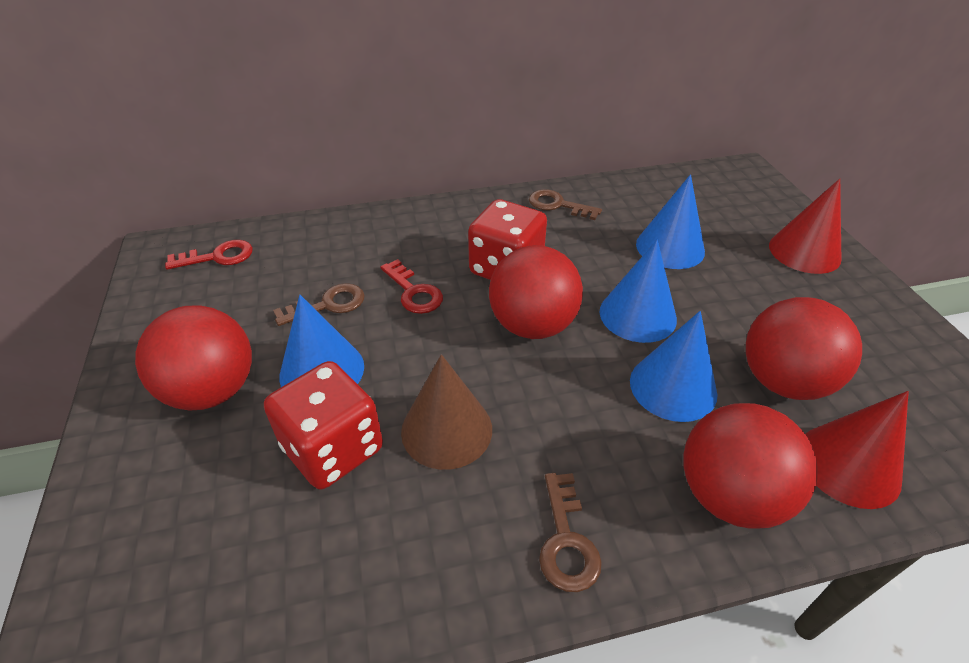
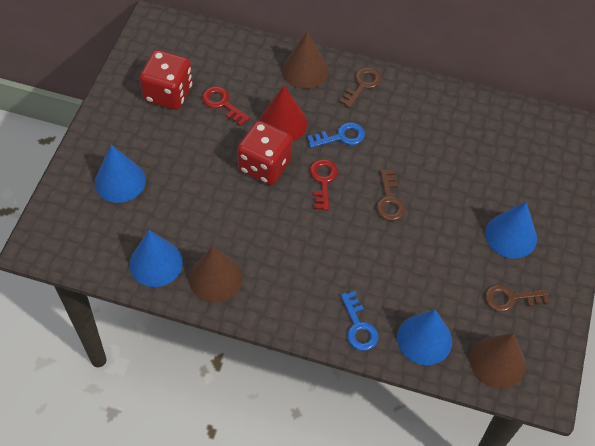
blue key: 0 -> 2
brown cone: 1 -> 3
red ball: 4 -> 0
red cone: 2 -> 1

